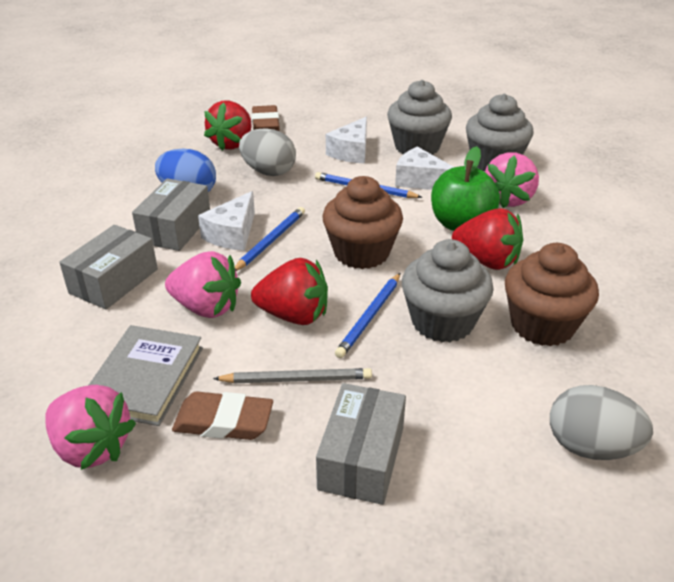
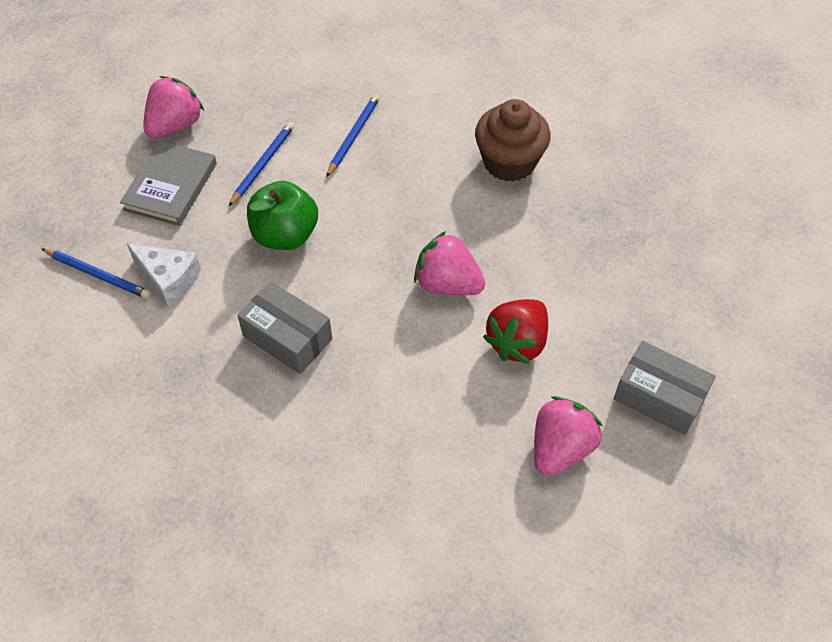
blue egg: 1 -> 0
brown cupcake: 2 -> 1
brown eraser: 2 -> 0
grey box: 3 -> 2
grey cupcake: 3 -> 0
grey egg: 2 -> 0
grey pencil: 1 -> 0
red strawberry: 3 -> 1
white cheese: 3 -> 1

